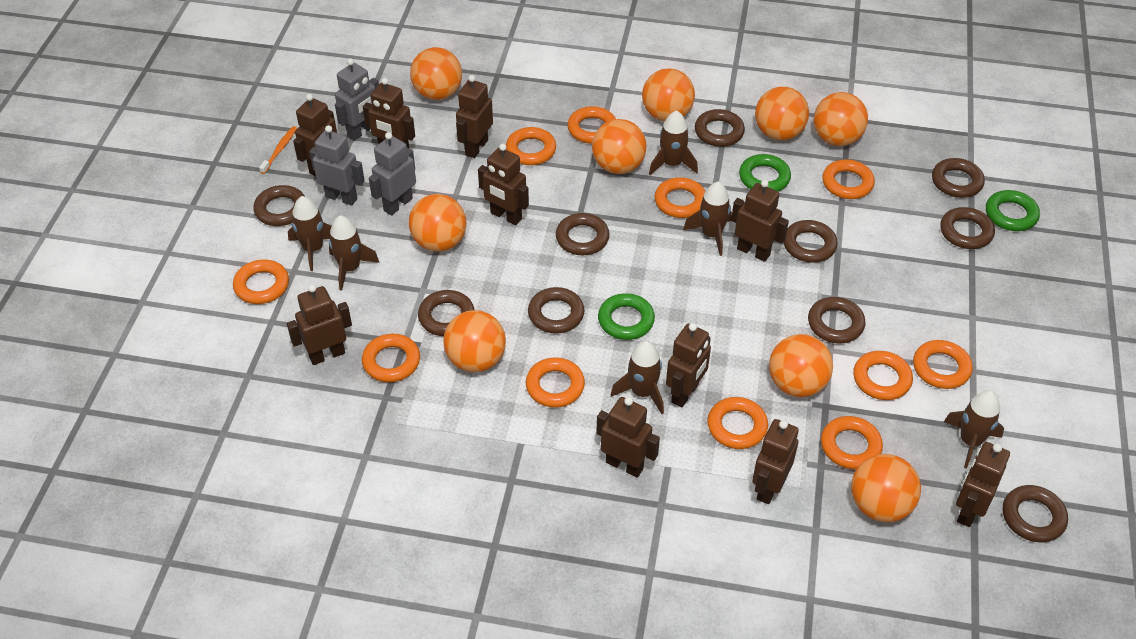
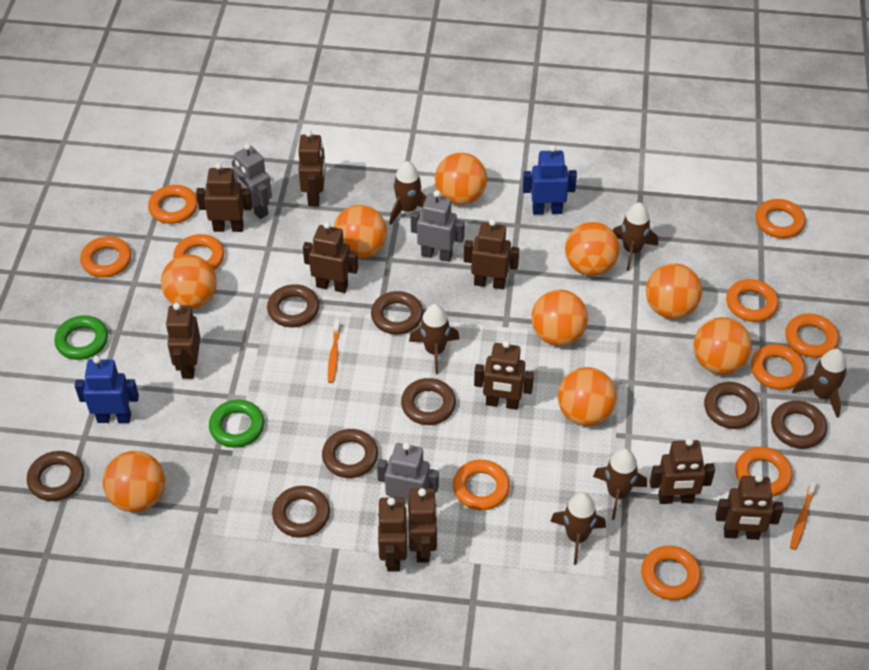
blue robot: 0 -> 2
brown ring: 10 -> 8
green ring: 3 -> 2
orange ring: 11 -> 10
orange toothbrush: 1 -> 2

